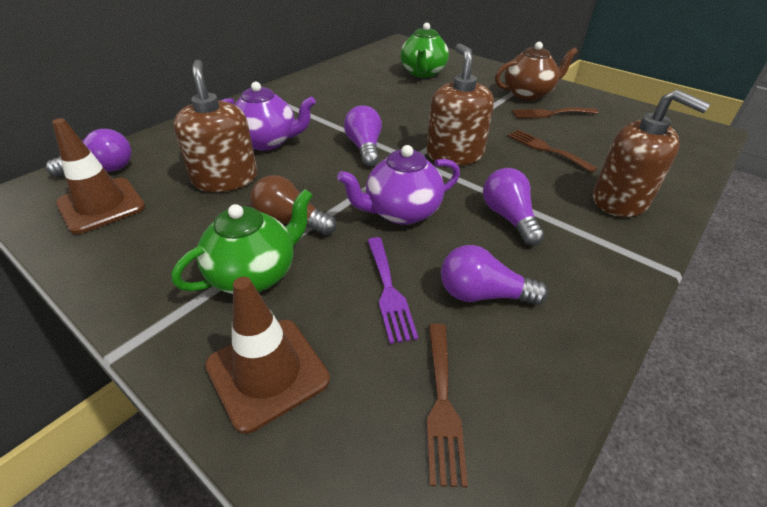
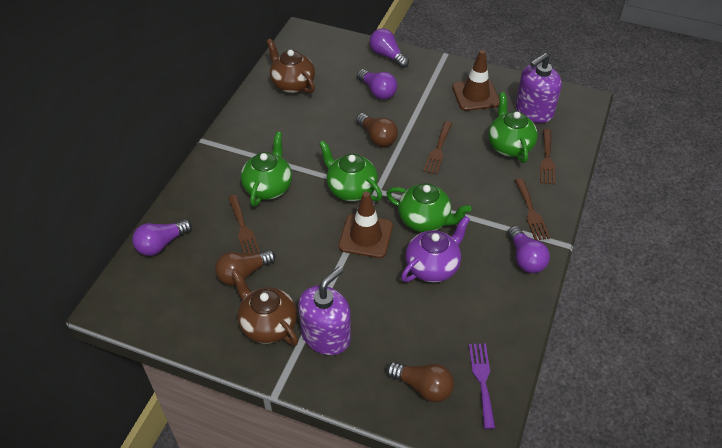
brown fork: 3 -> 4
brown light bulb: 1 -> 3
brown soap dispenser: 3 -> 0
brown teapot: 1 -> 2
green teapot: 2 -> 4
purple soap dispenser: 0 -> 2
purple teapot: 2 -> 1

